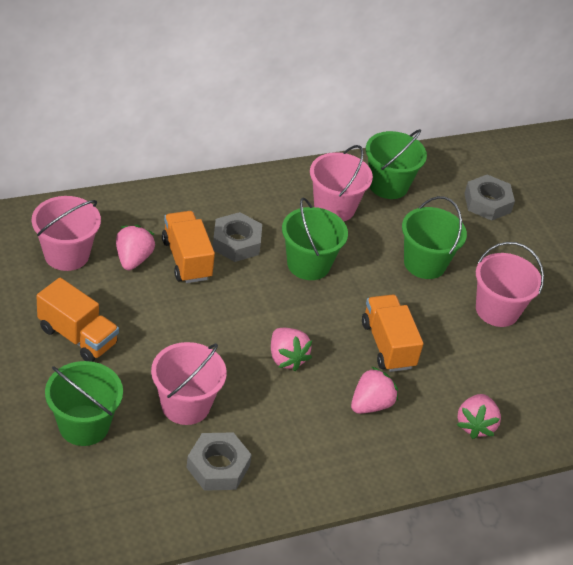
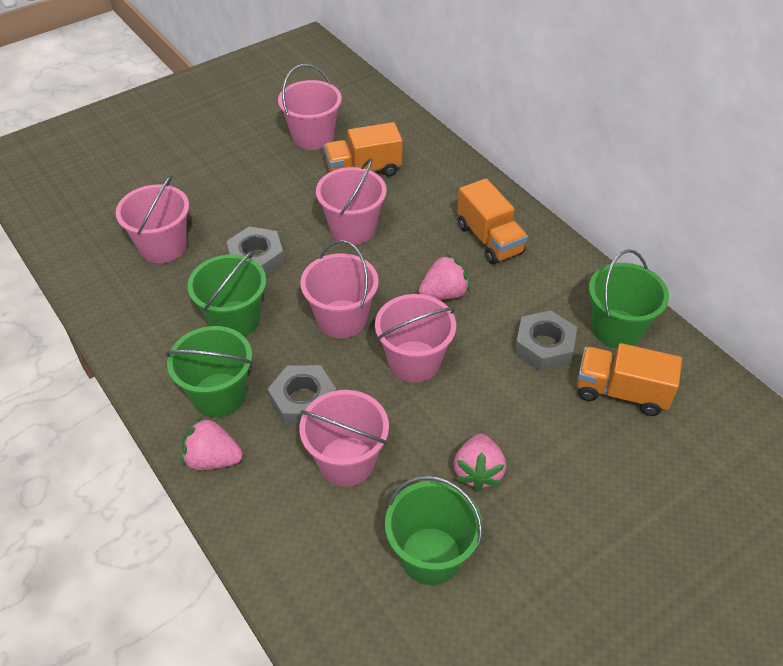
pink bucket: 4 -> 6
pink strawberry: 4 -> 3

